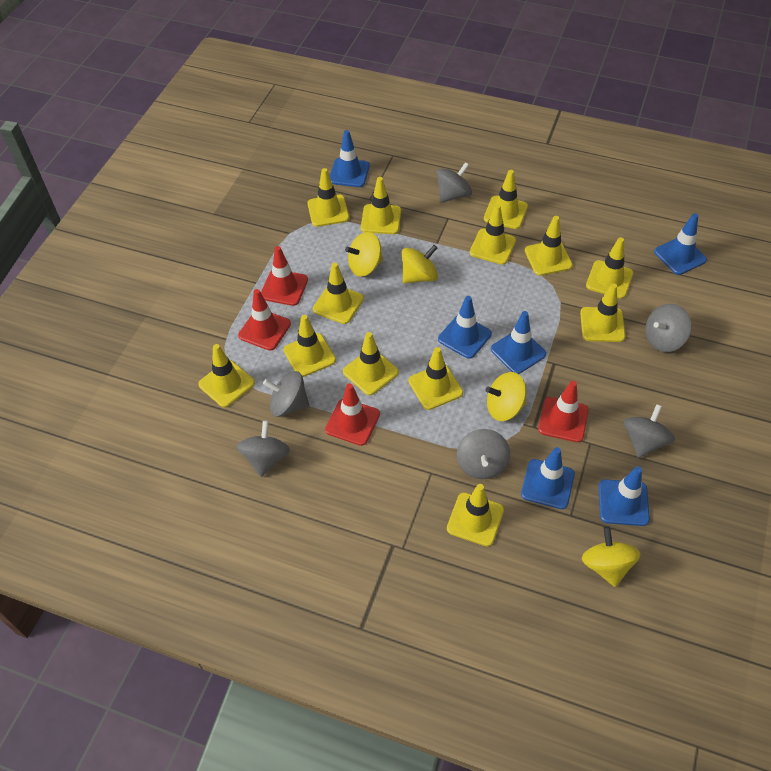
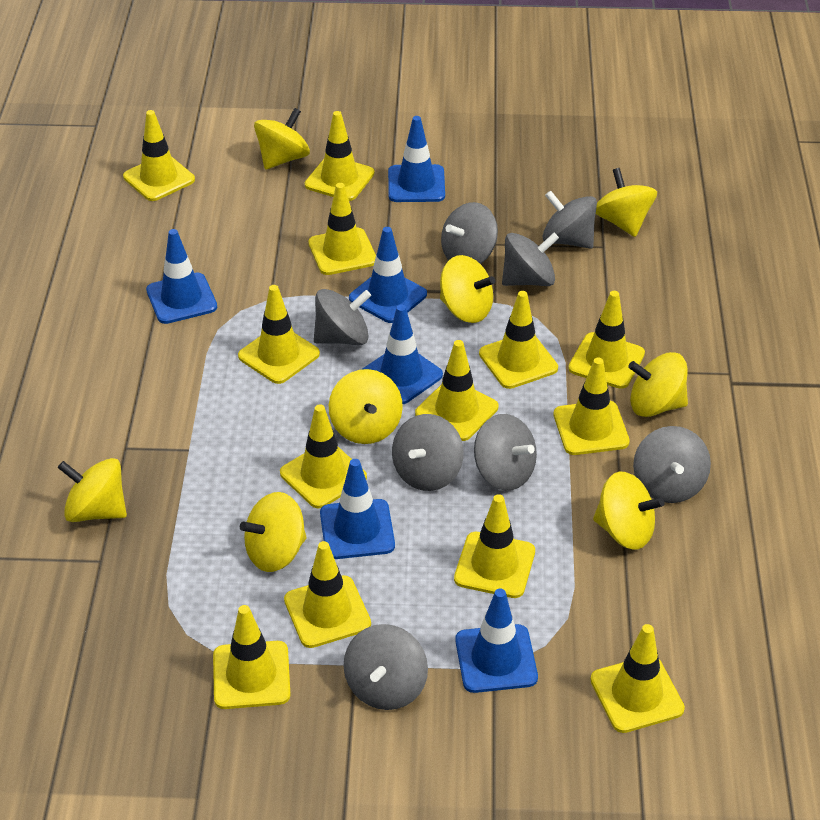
grey spinning top: 6 -> 8
red traffic cone: 4 -> 0
yellow spinning top: 4 -> 8

